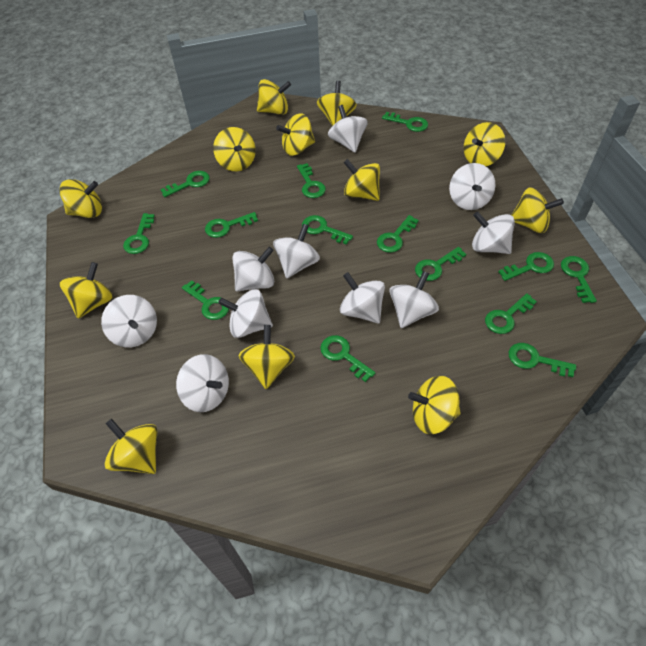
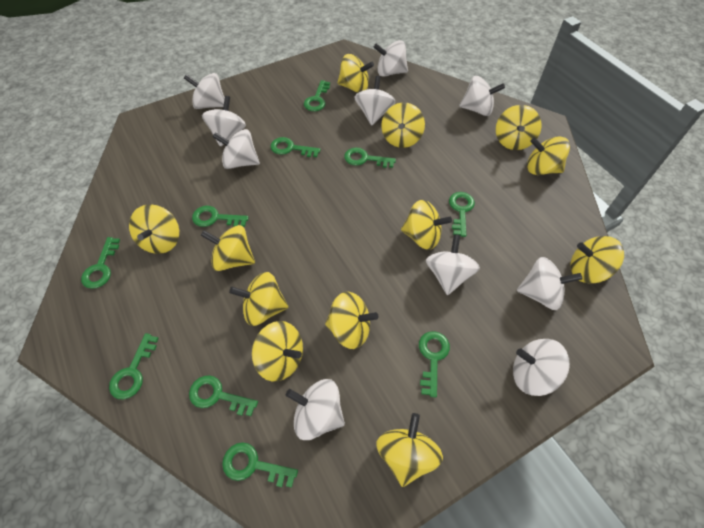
green key: 14 -> 10

